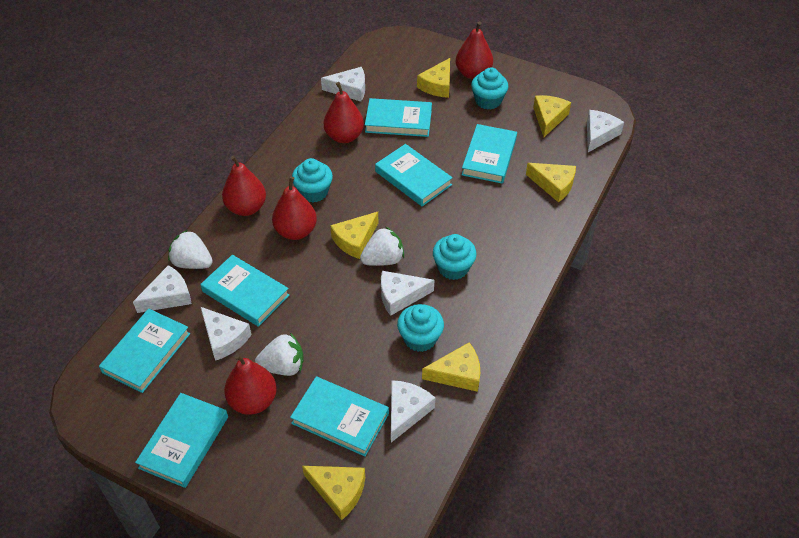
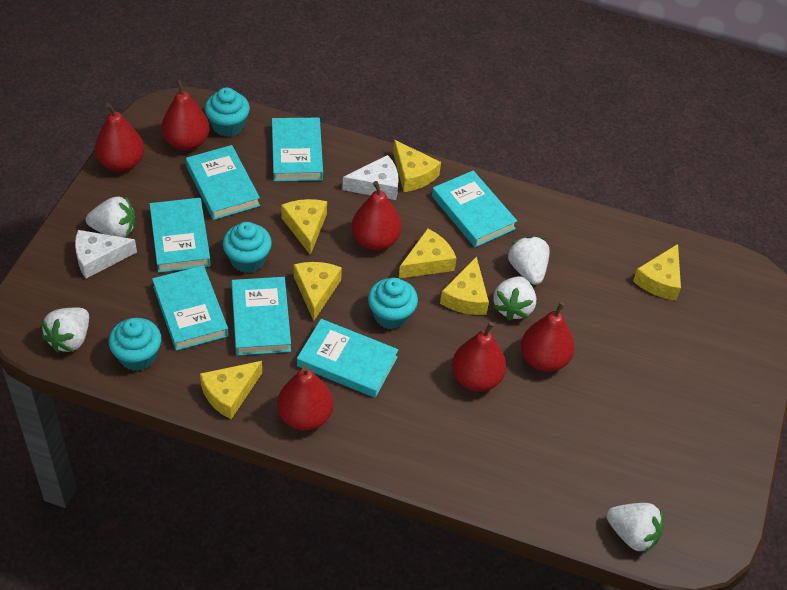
red pear: 5 -> 6
white cheese: 6 -> 2
white strawberry: 3 -> 5
yellow cheese: 6 -> 7

